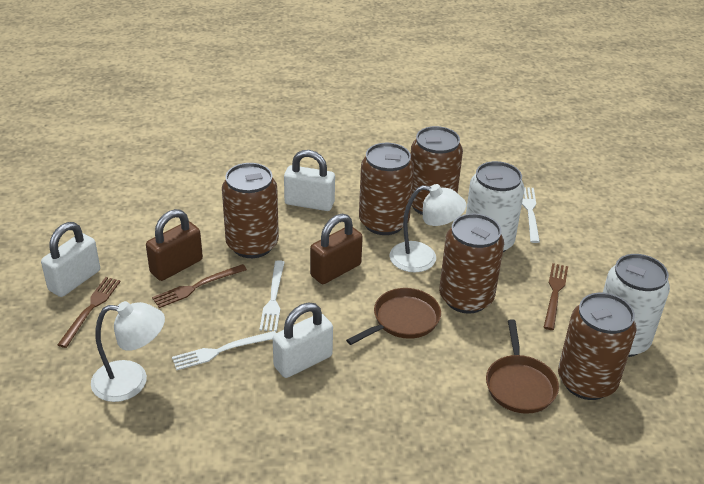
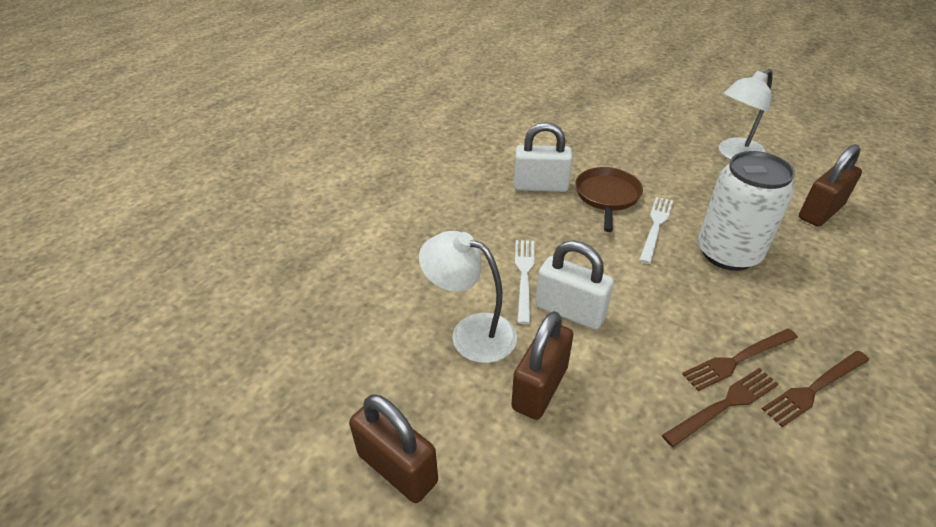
brown can: 5 -> 0
brown padlock: 2 -> 3
brown pan: 2 -> 1
white can: 2 -> 1
white fork: 3 -> 2
white padlock: 3 -> 2

